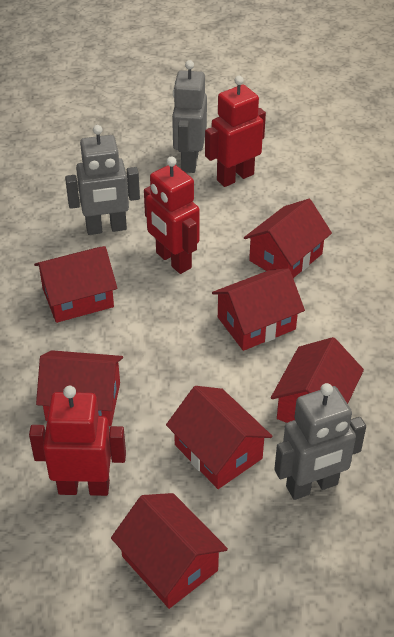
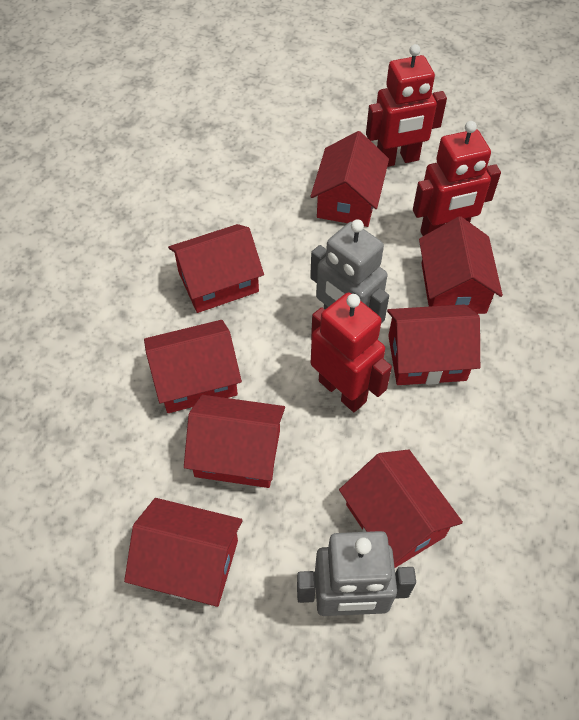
grey robot: 3 -> 2
red house: 7 -> 8

